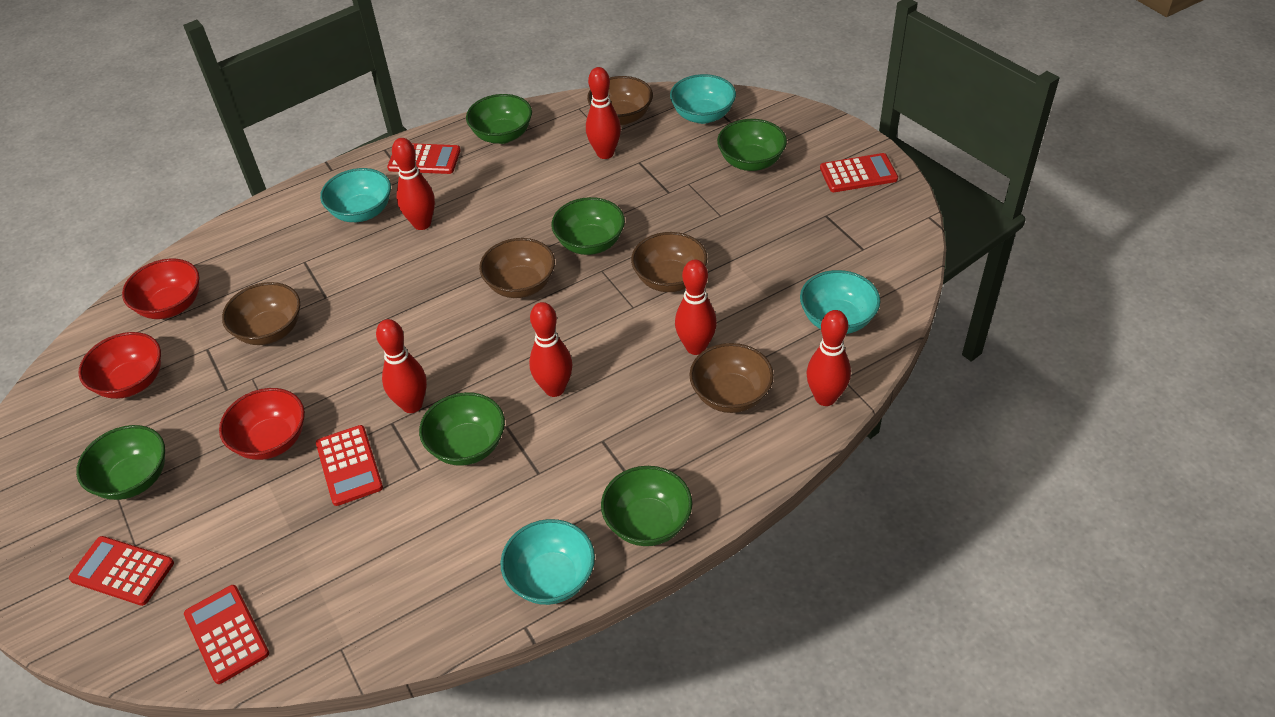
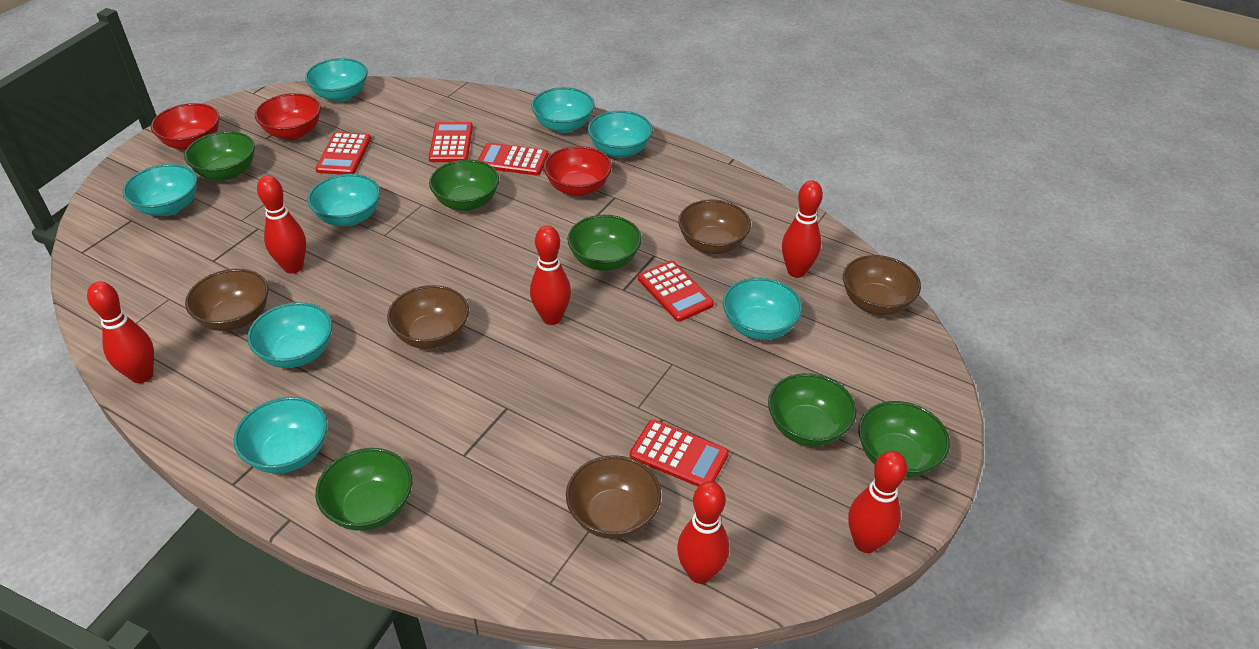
turquoise bowl: 4 -> 8

